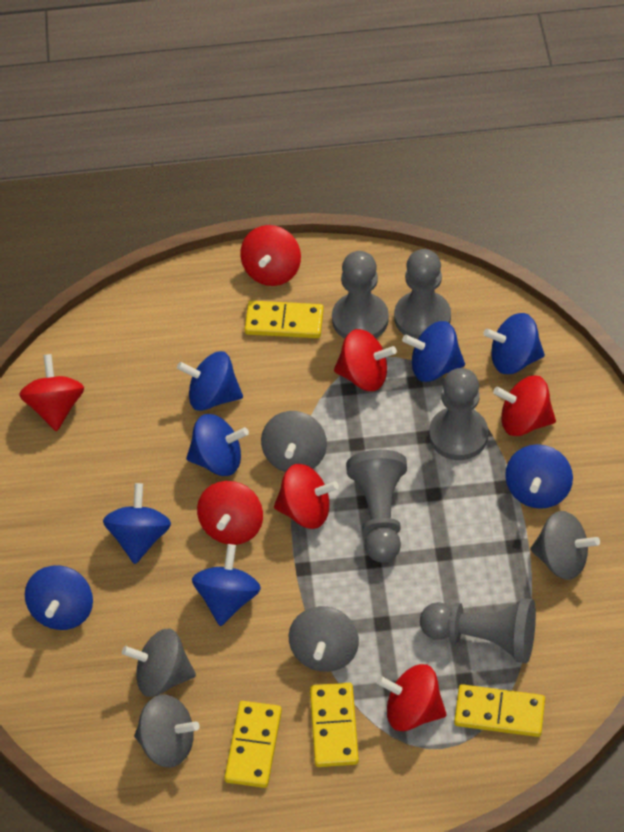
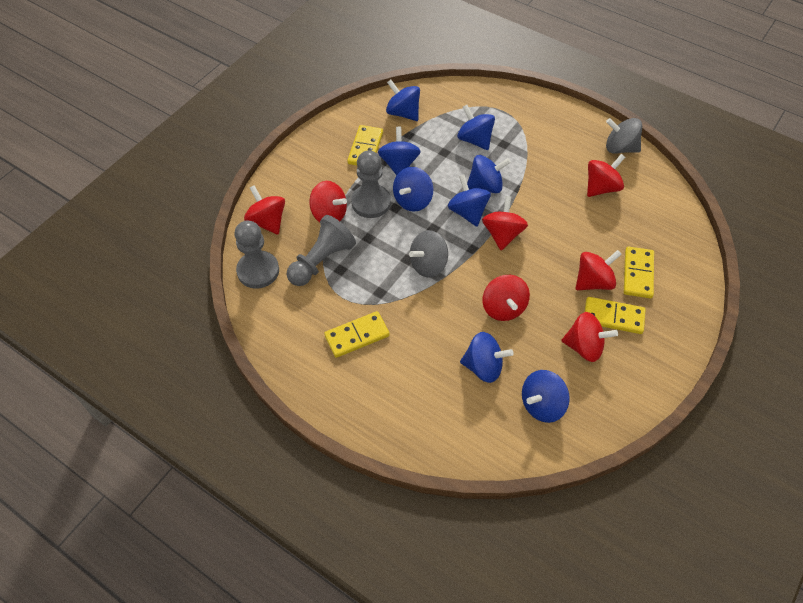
grey pawn: 5 -> 3
grey spinning top: 5 -> 2

